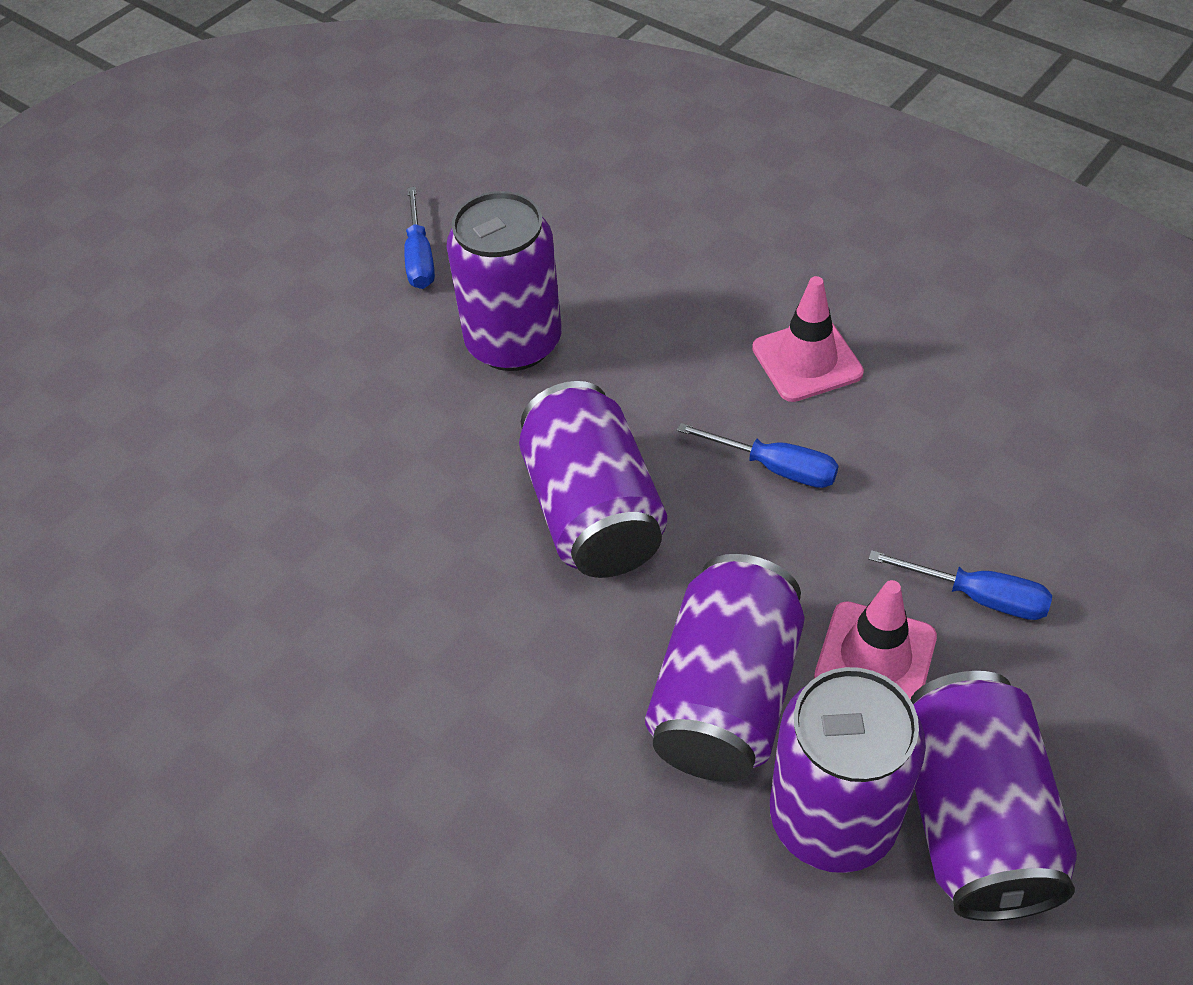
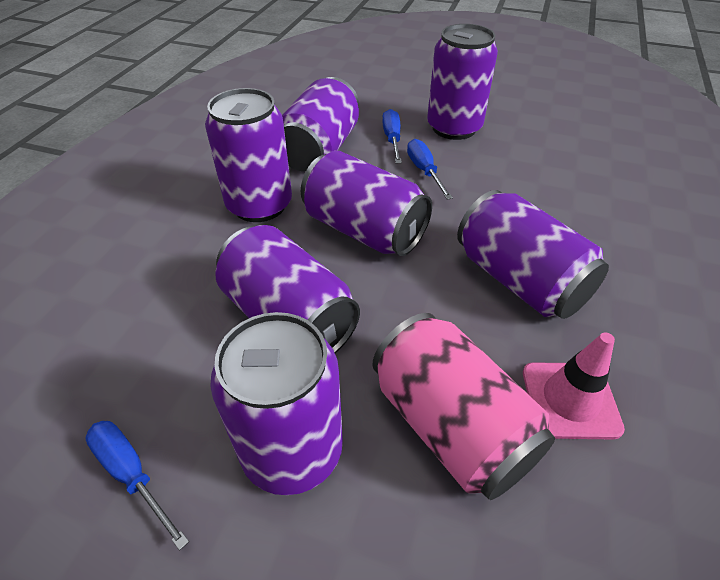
pink can: 0 -> 1
pink traffic cone: 2 -> 1
purple can: 5 -> 7

